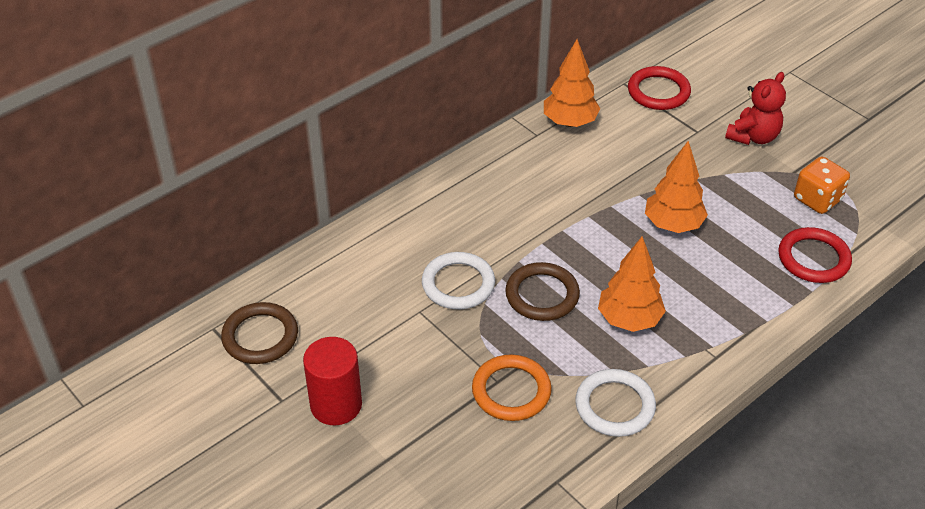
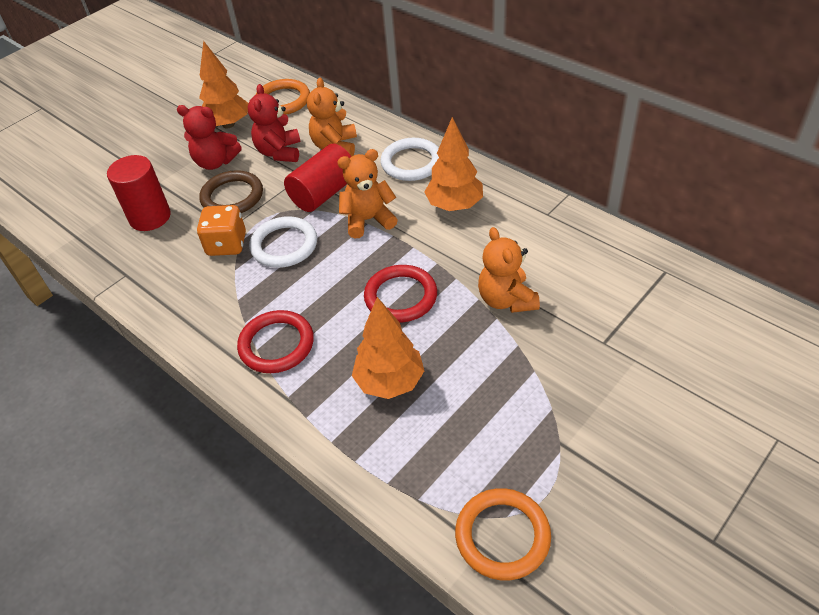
brown ring: 2 -> 1
orange ring: 1 -> 2
orange teddy bear: 0 -> 3
red cylinder: 1 -> 2
red teddy bear: 1 -> 2

